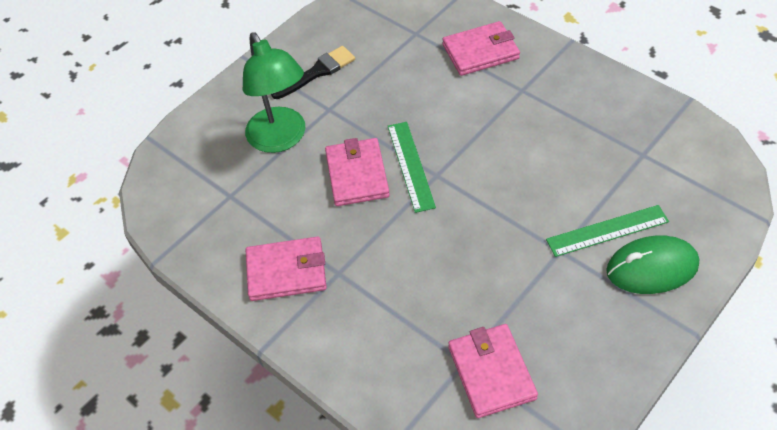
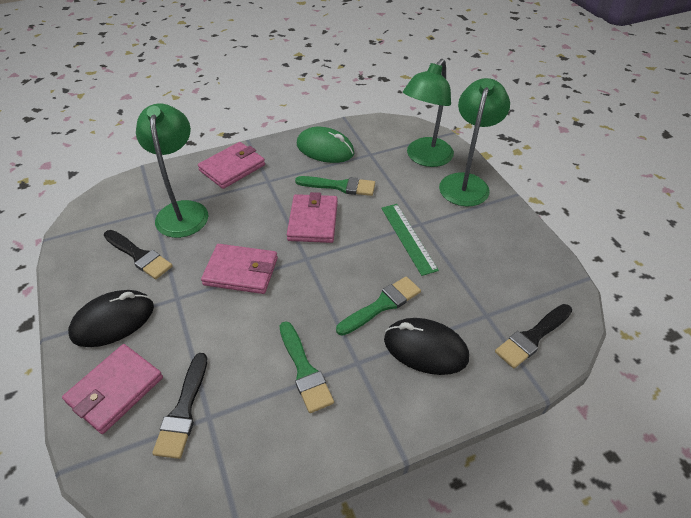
black brush: 1 -> 3
black mouse: 0 -> 2
green brush: 0 -> 3
green lamp: 1 -> 3
green ruler: 2 -> 1

